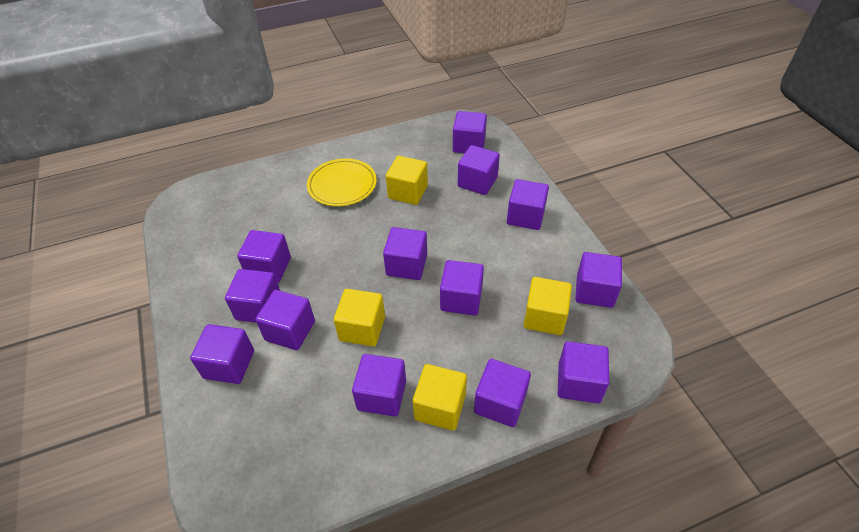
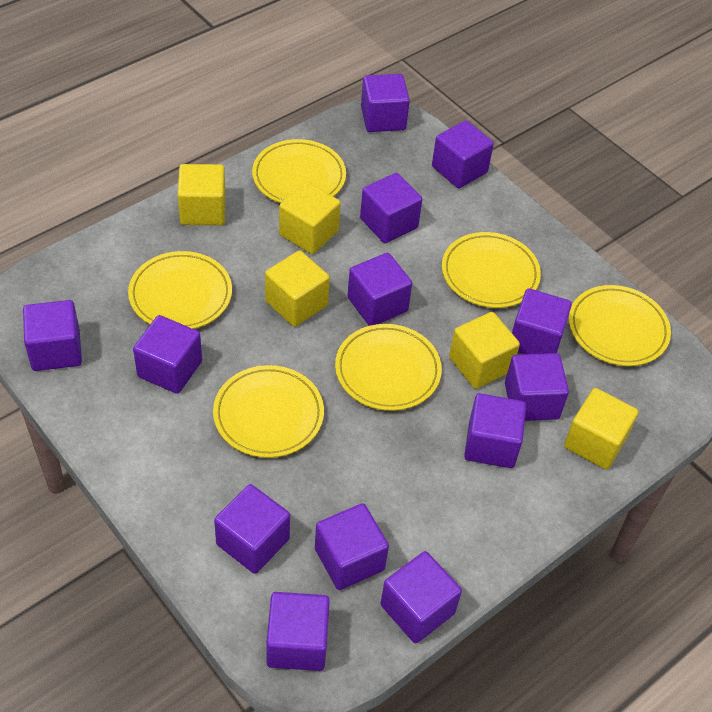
yellow cube: 4 -> 5
yellow plate: 1 -> 6

